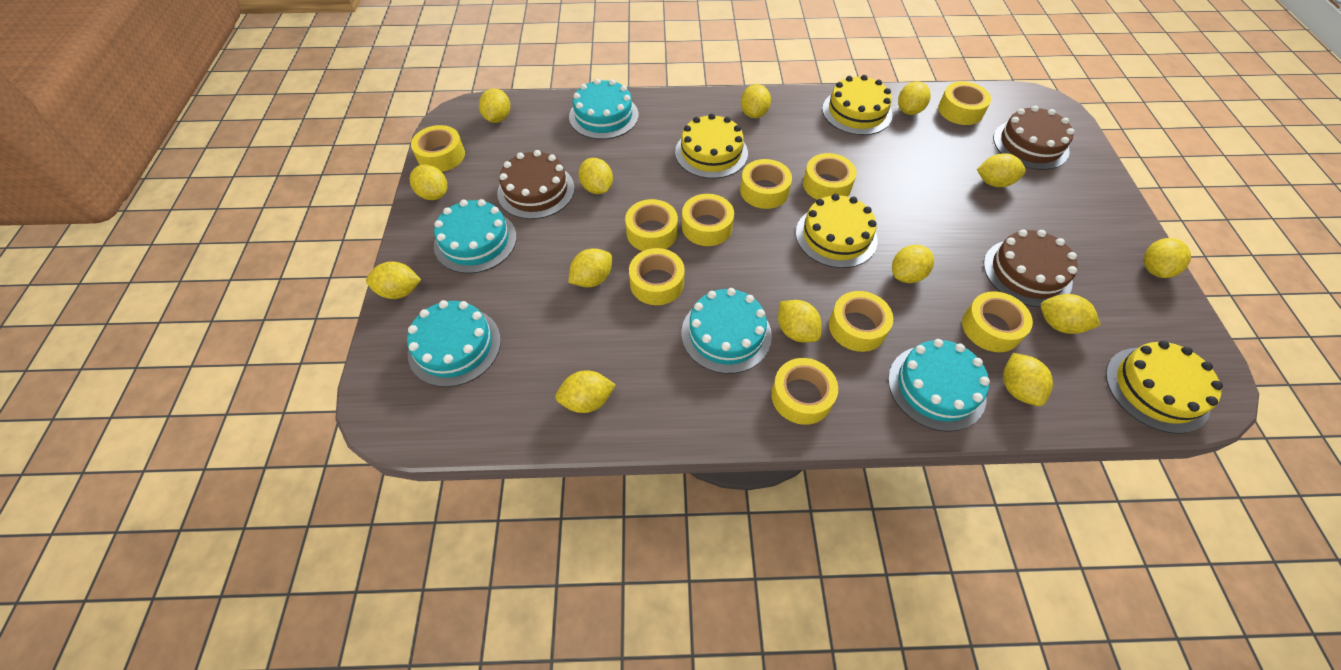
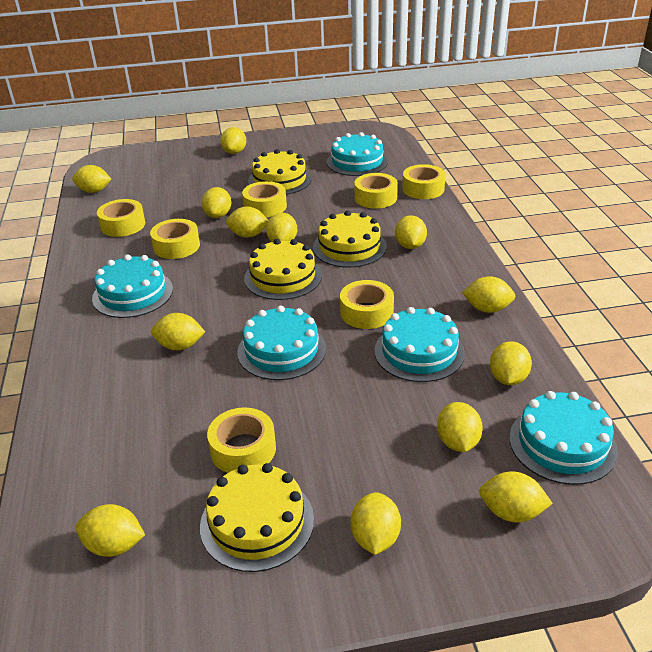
brown cake: 3 -> 0
yellow lemon: 14 -> 13
yellow tape: 10 -> 7

